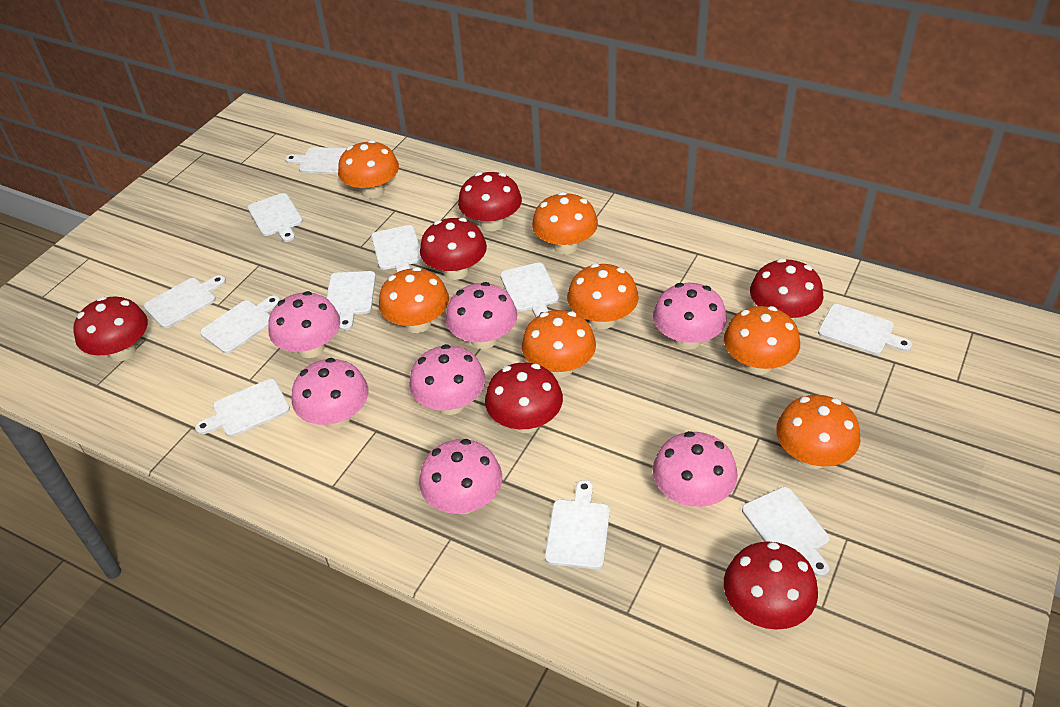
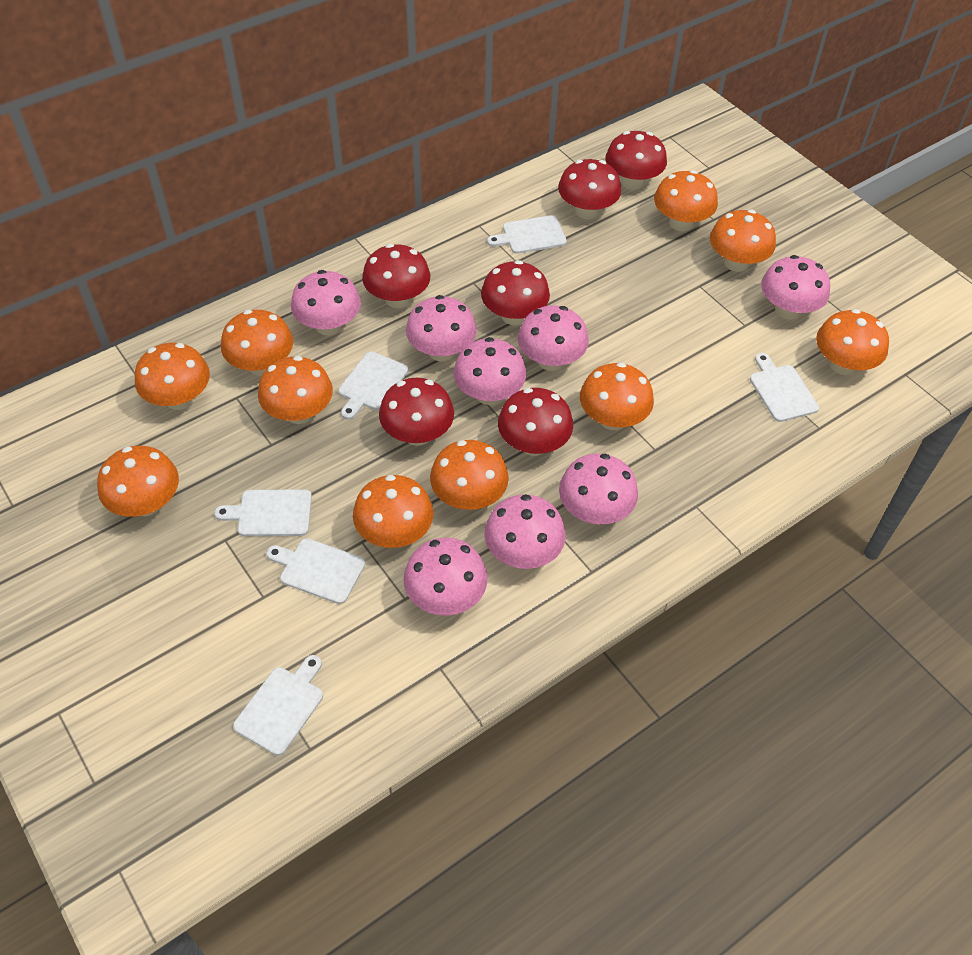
orange mushroom: 7 -> 10
pink mushroom: 7 -> 8
white cutting board: 11 -> 6

